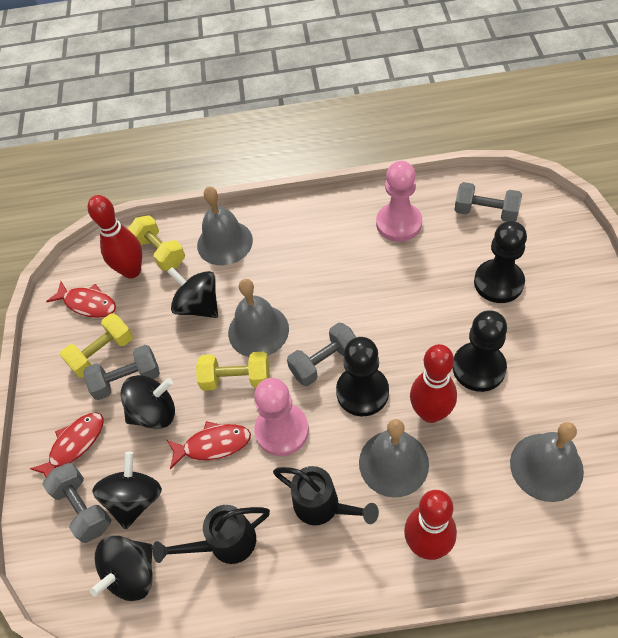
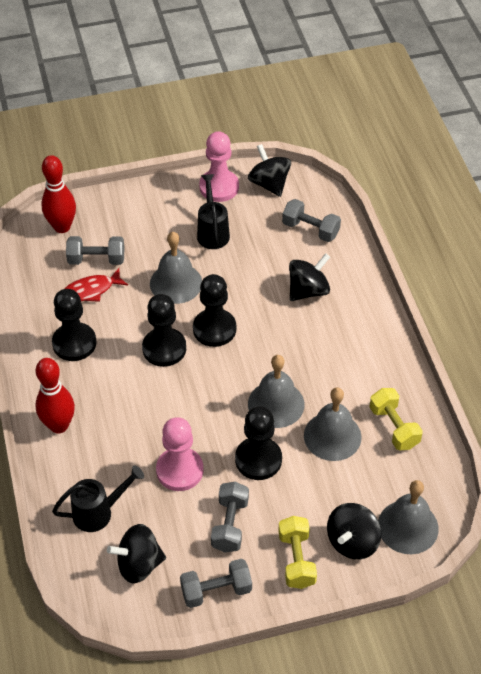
black pawn: 3 -> 4
red bowling pin: 3 -> 2
red fish: 3 -> 1
yellow dumbbell: 3 -> 2

